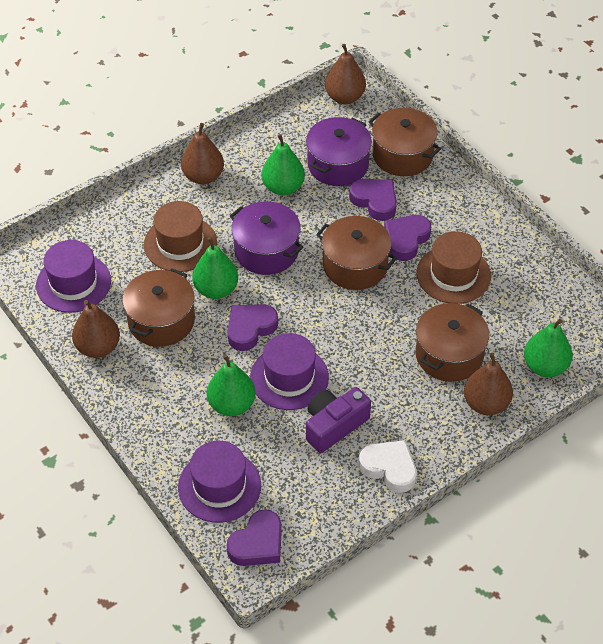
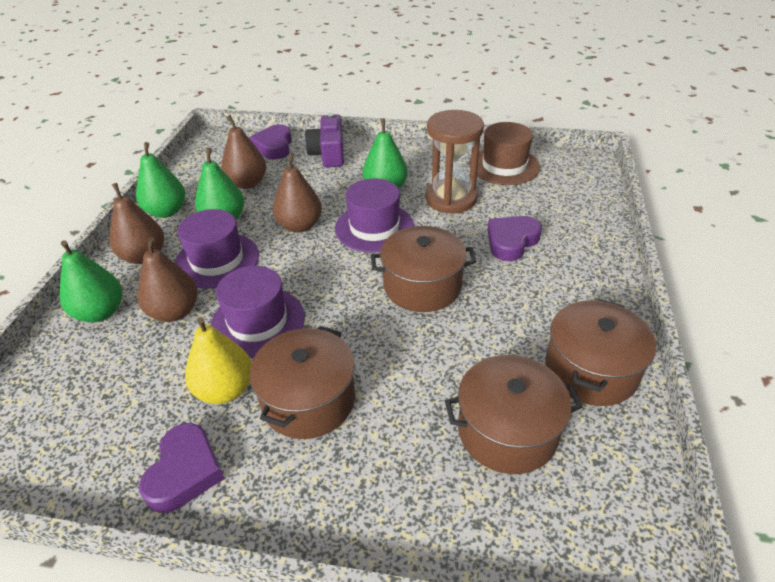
brown hat: 2 -> 1
brown hourglass: 0 -> 1
purple heart: 4 -> 3
purple pot: 2 -> 0
white heart: 1 -> 0
yellow pear: 0 -> 1

